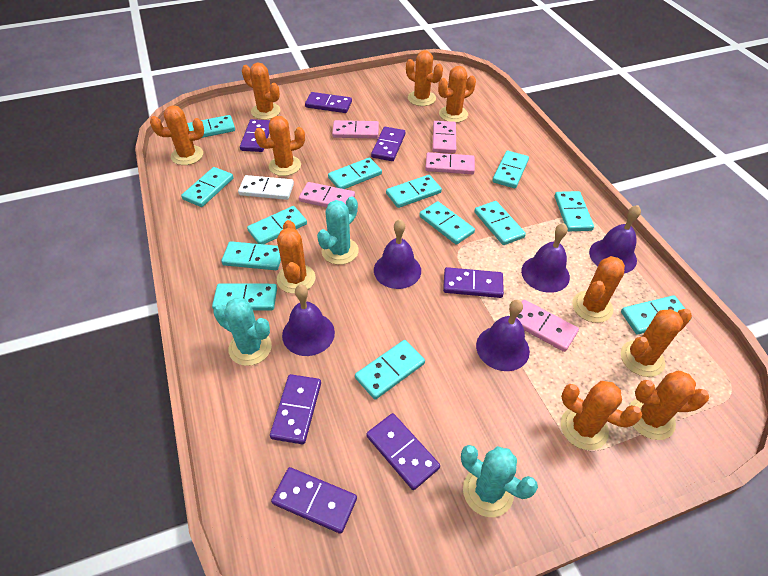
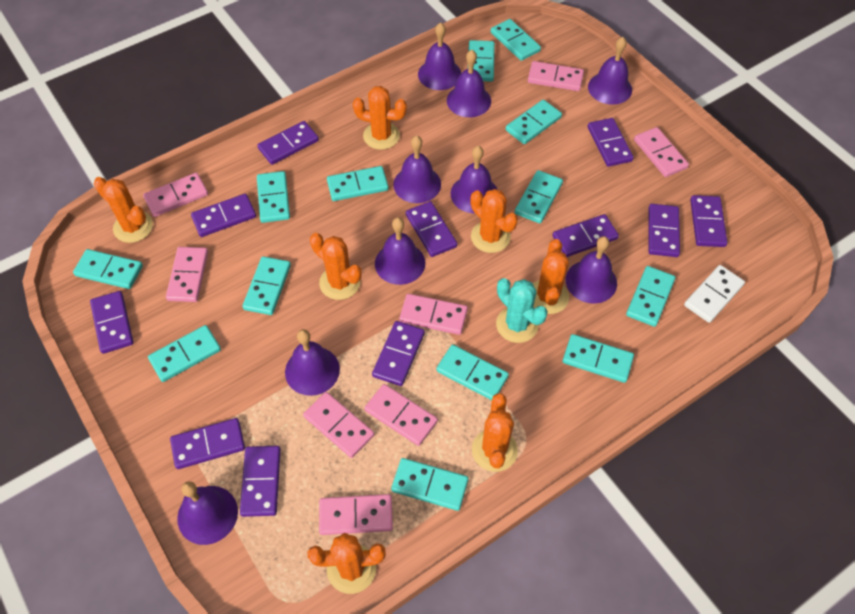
orange cactus: 10 -> 7
pink domino: 5 -> 8
purple bell: 5 -> 9
purple domino: 7 -> 11
turquoise cactus: 3 -> 1

